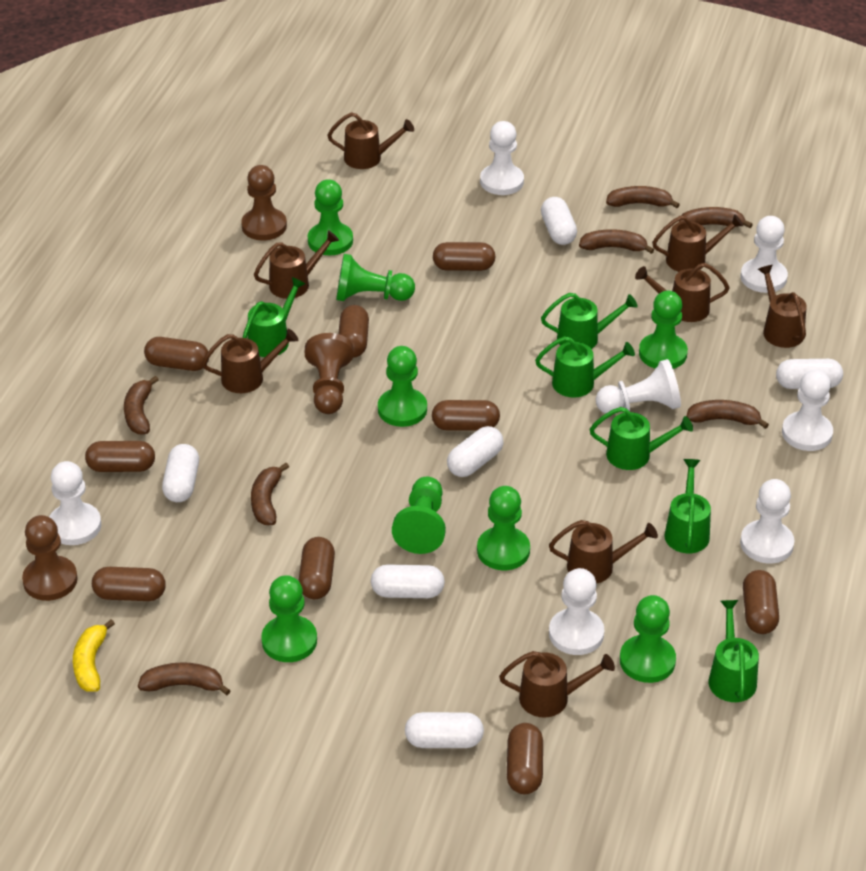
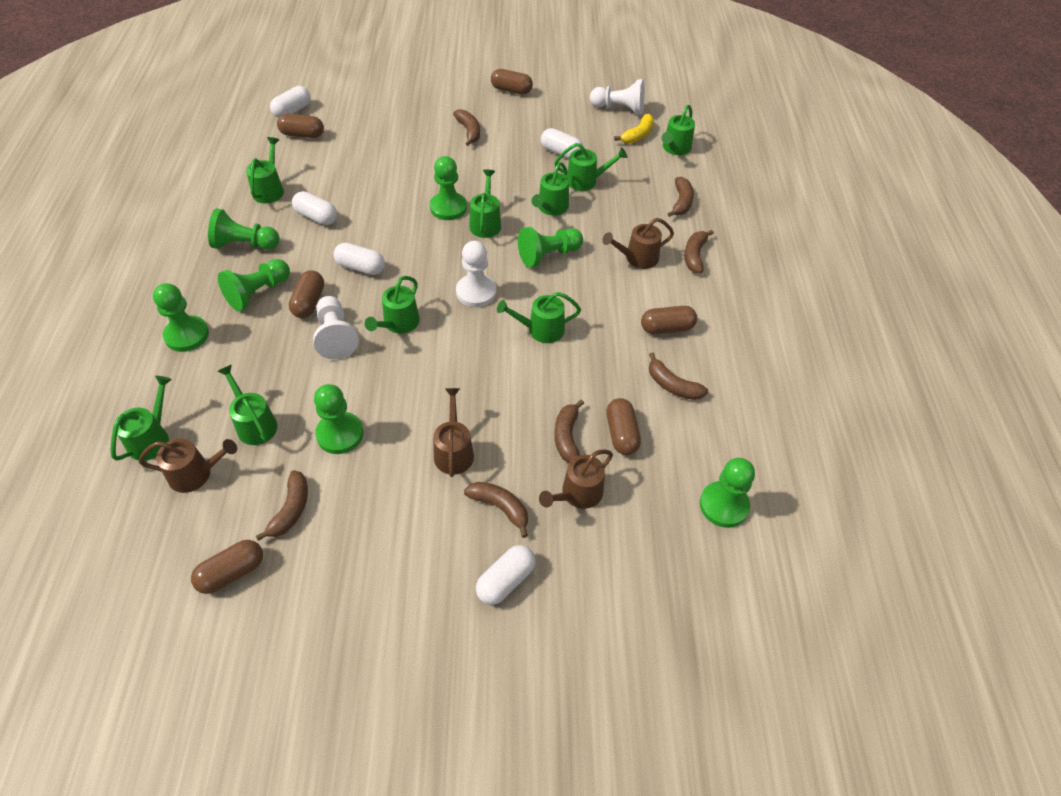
brown capsule: 9 -> 6
brown pawn: 3 -> 0
brown watering can: 8 -> 4
green pawn: 8 -> 7
green watering can: 6 -> 9
white capsule: 6 -> 5
white pawn: 7 -> 3

